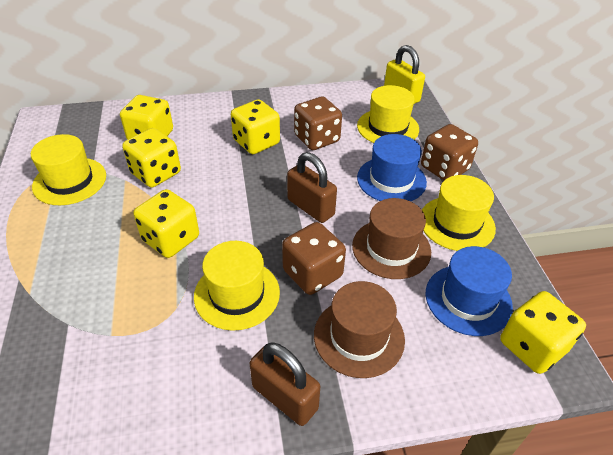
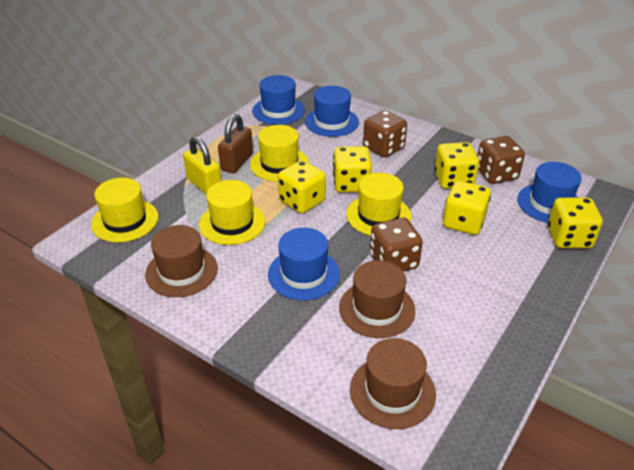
blue hat: 2 -> 4
brown hat: 2 -> 3
brown padlock: 2 -> 1

